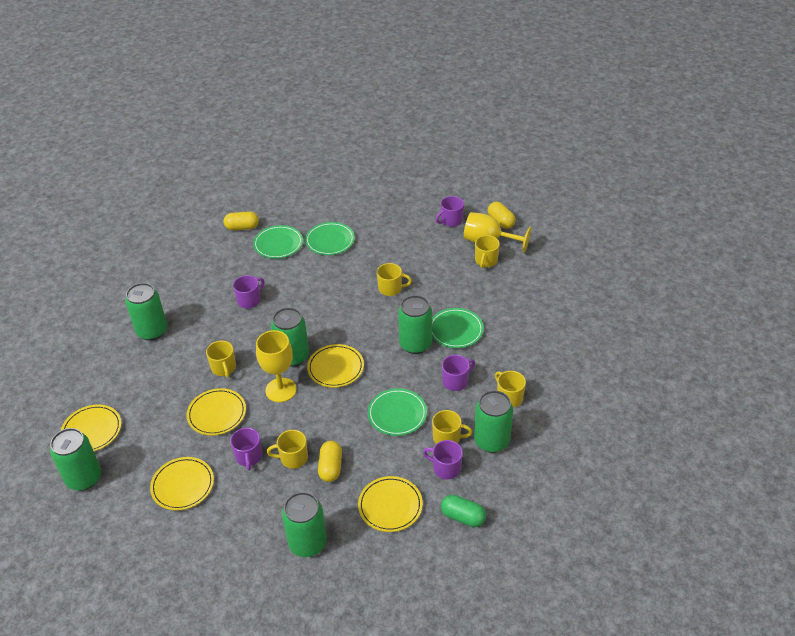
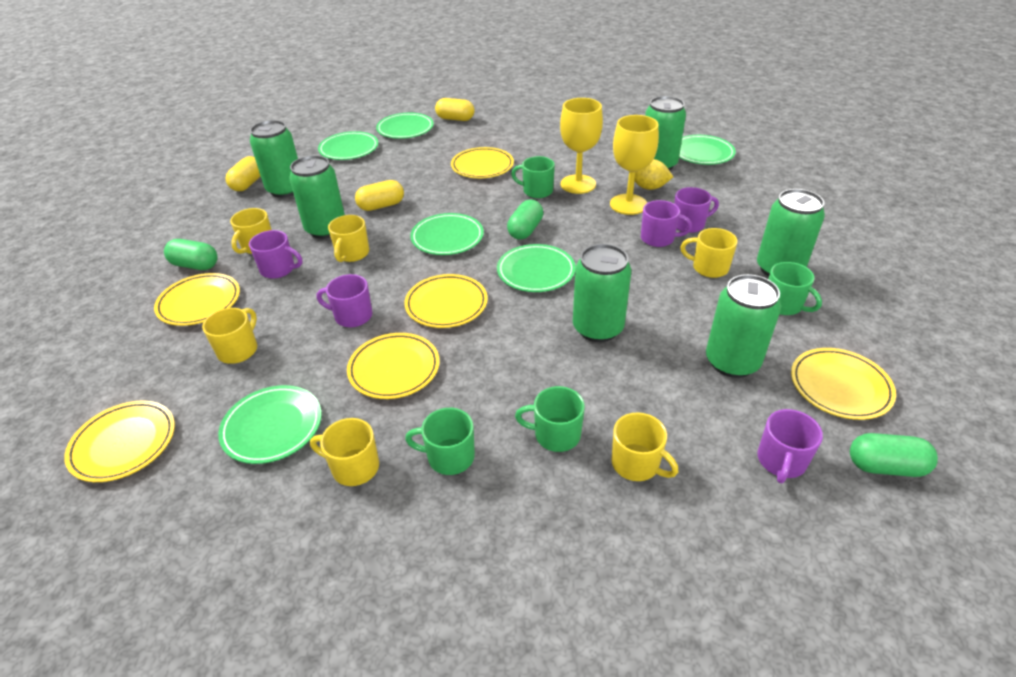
green capsule: 1 -> 3
green mug: 0 -> 4
green plate: 4 -> 6
yellow lemon: 0 -> 1
yellow plate: 5 -> 6

